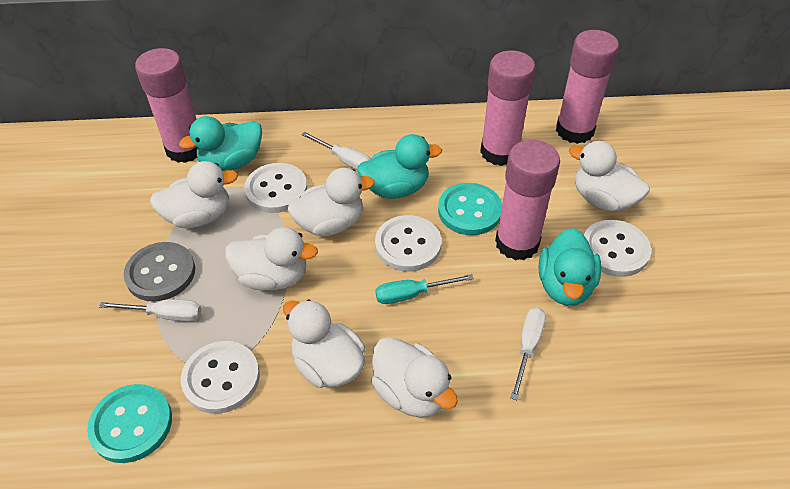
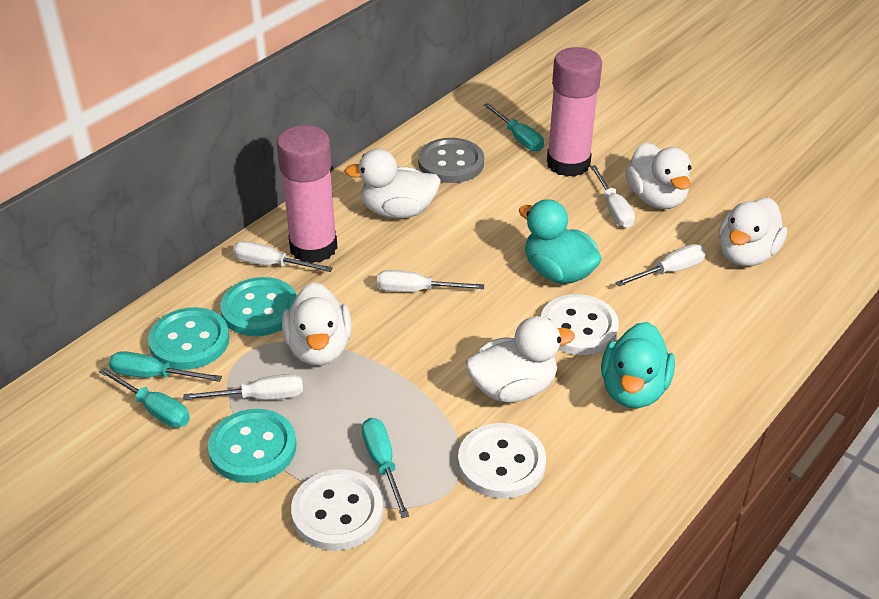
pink glue stick: 4 -> 2
turquoise button: 2 -> 3
turquoise duck: 3 -> 2
turquoise screwdriver: 1 -> 4
white button: 4 -> 3
white duck: 6 -> 5
white screwdriver: 3 -> 5

